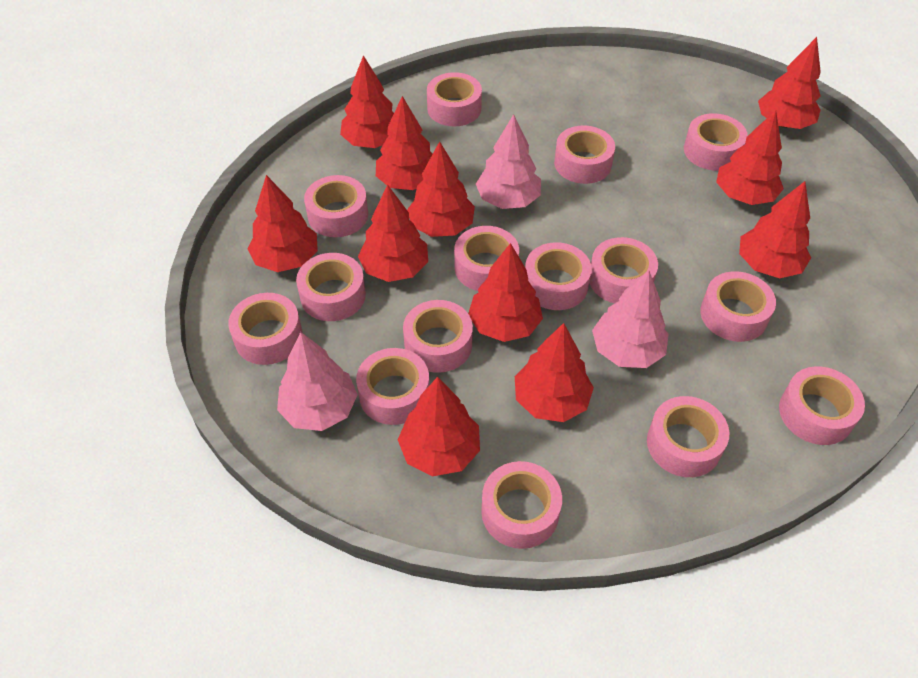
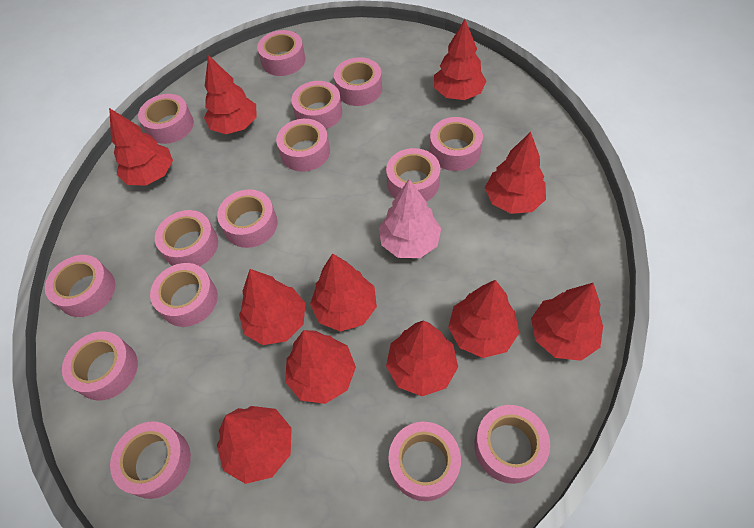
pink tree: 3 -> 1

